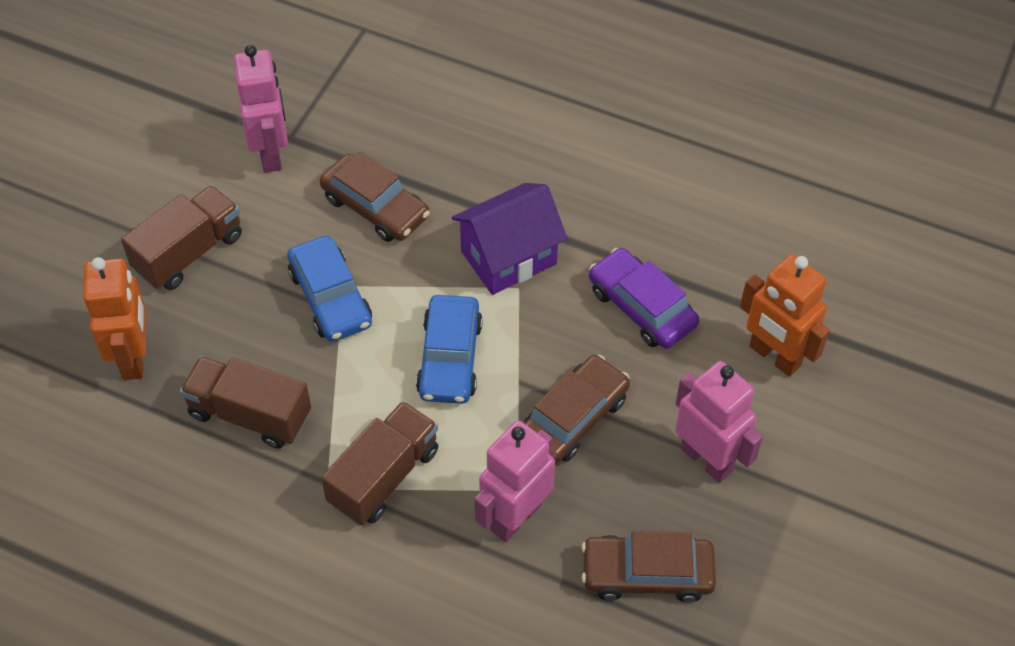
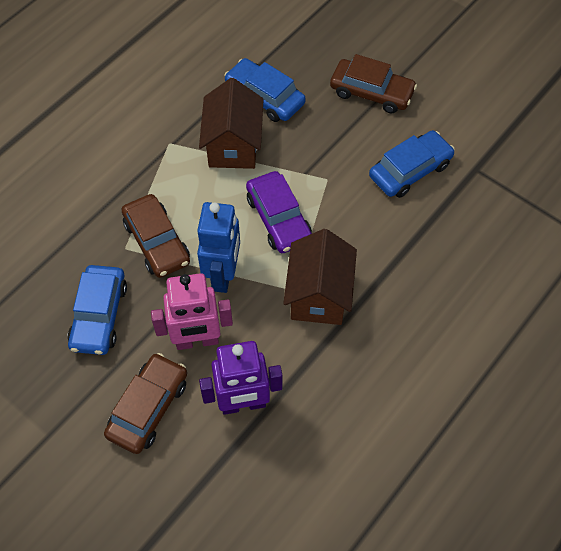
blue car: 2 -> 3
blue robot: 0 -> 1
brown house: 0 -> 2
brown truck: 3 -> 0
orange robot: 2 -> 0
pink robot: 3 -> 1
purple house: 1 -> 0
purple robot: 0 -> 1

